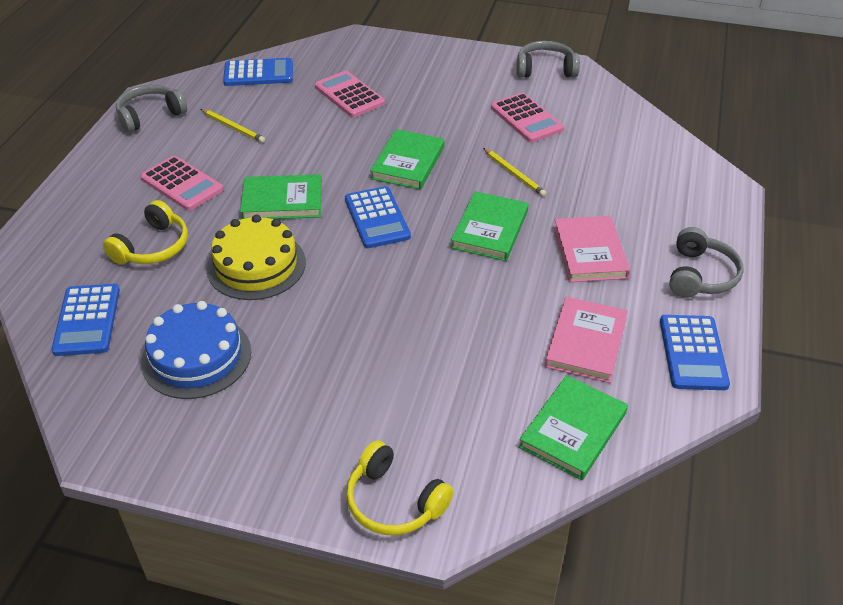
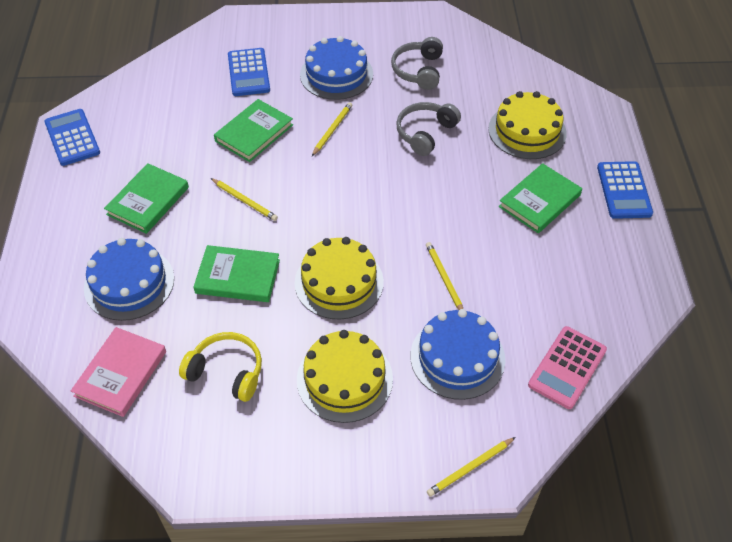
blue cake: 1 -> 3
blue calculator: 4 -> 3
grey headphones: 3 -> 2
pink book: 2 -> 1
pink calculator: 3 -> 1
yellow cake: 1 -> 3
yellow headphones: 2 -> 1
yellow pencil: 2 -> 4

